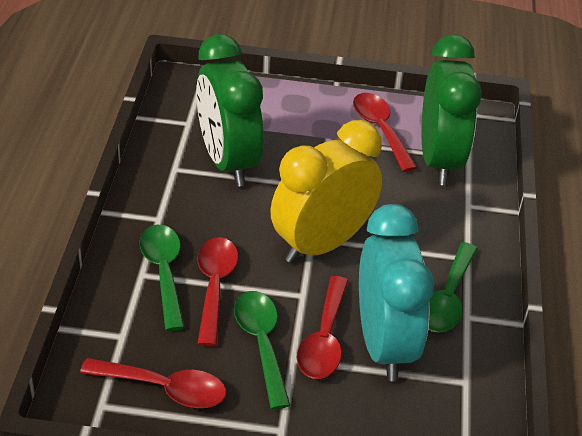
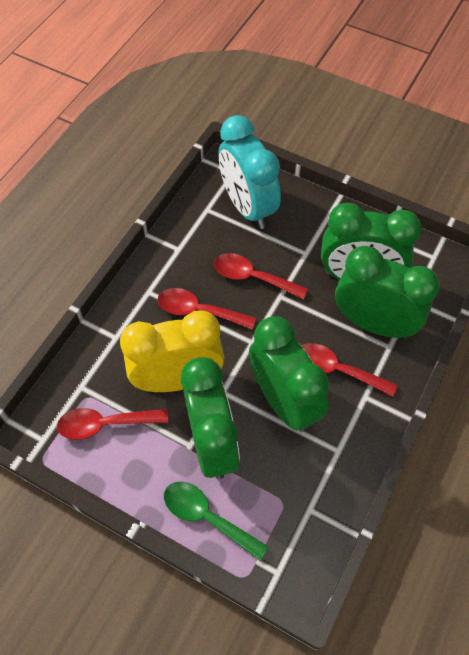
green clock: 2 -> 4
green spoon: 3 -> 1

